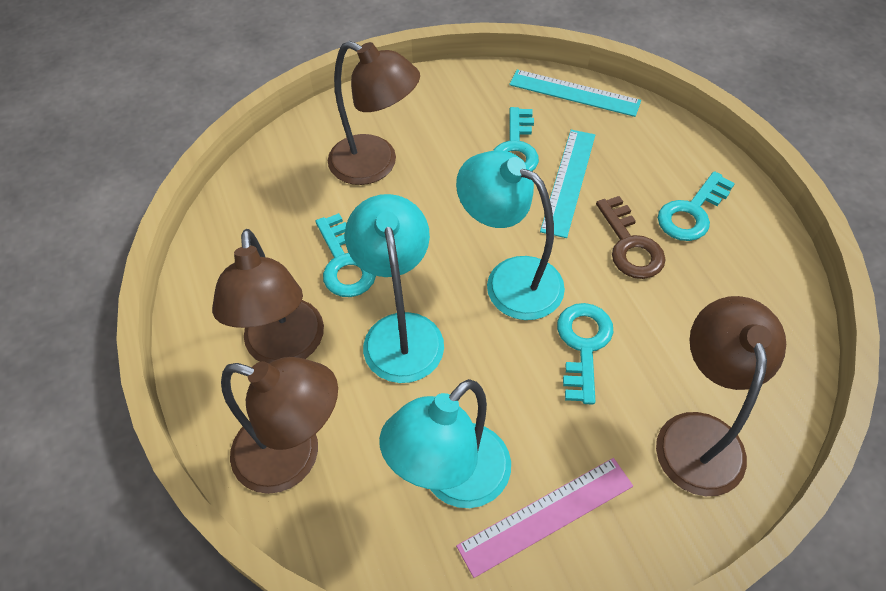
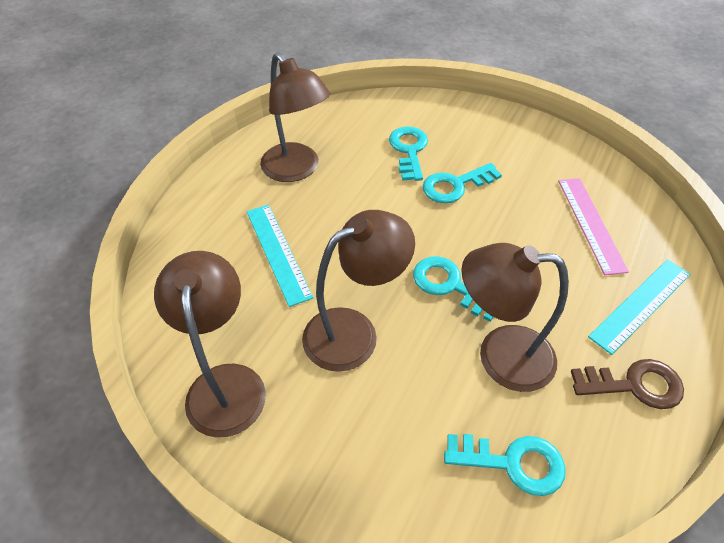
turquoise lamp: 3 -> 0

